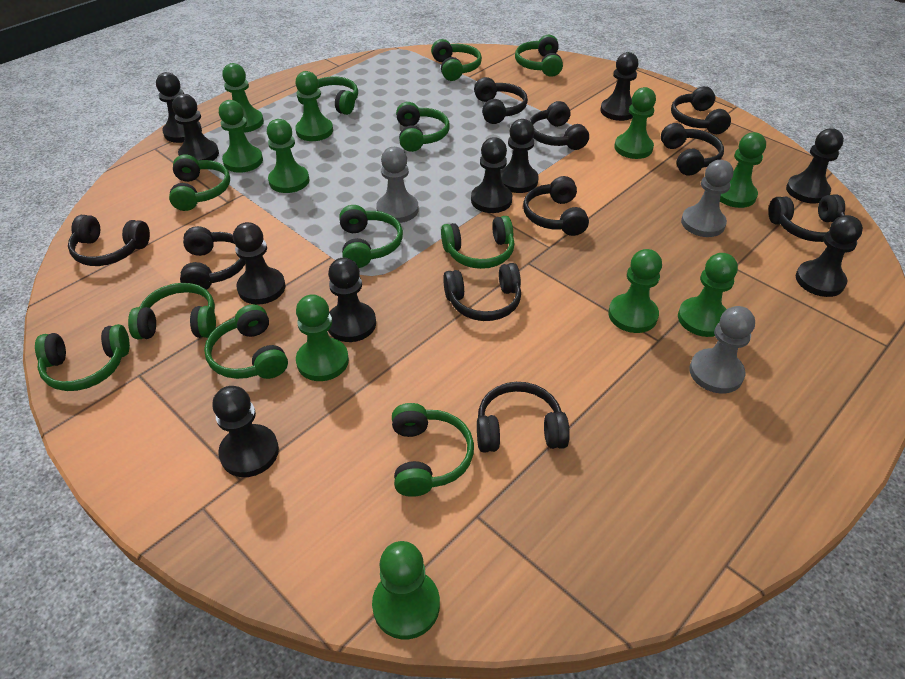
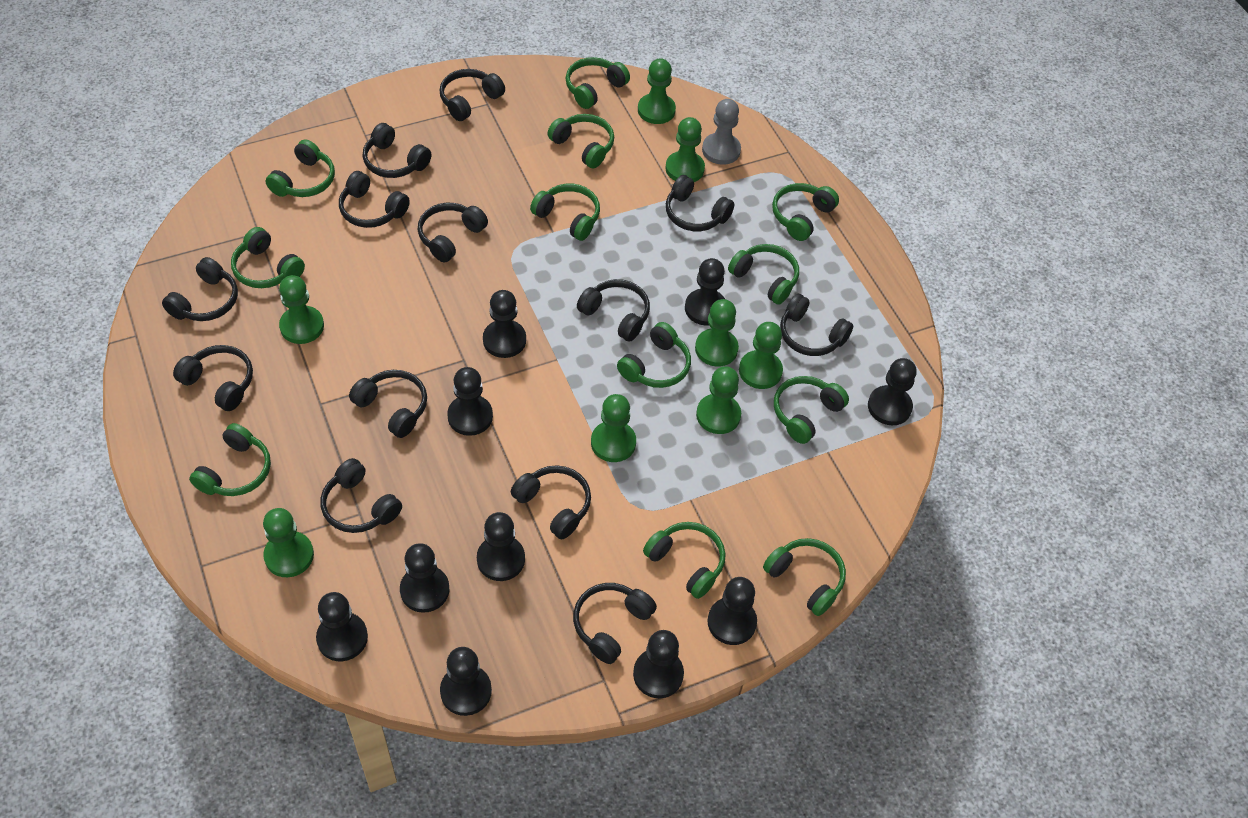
black headphones: 10 -> 13
green headphones: 11 -> 12
green pawn: 10 -> 8
grey pawn: 3 -> 1

